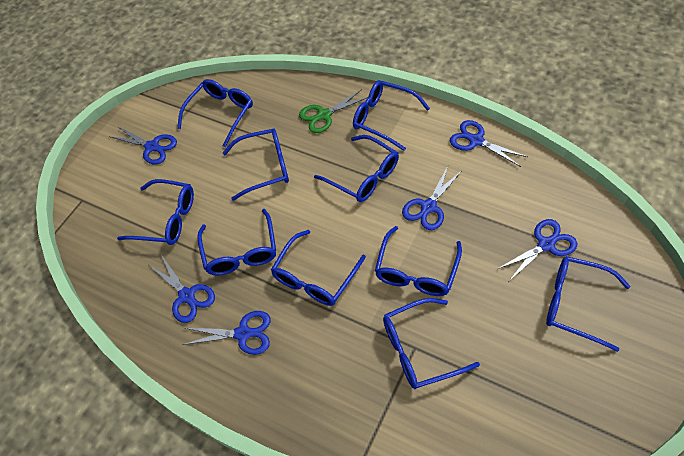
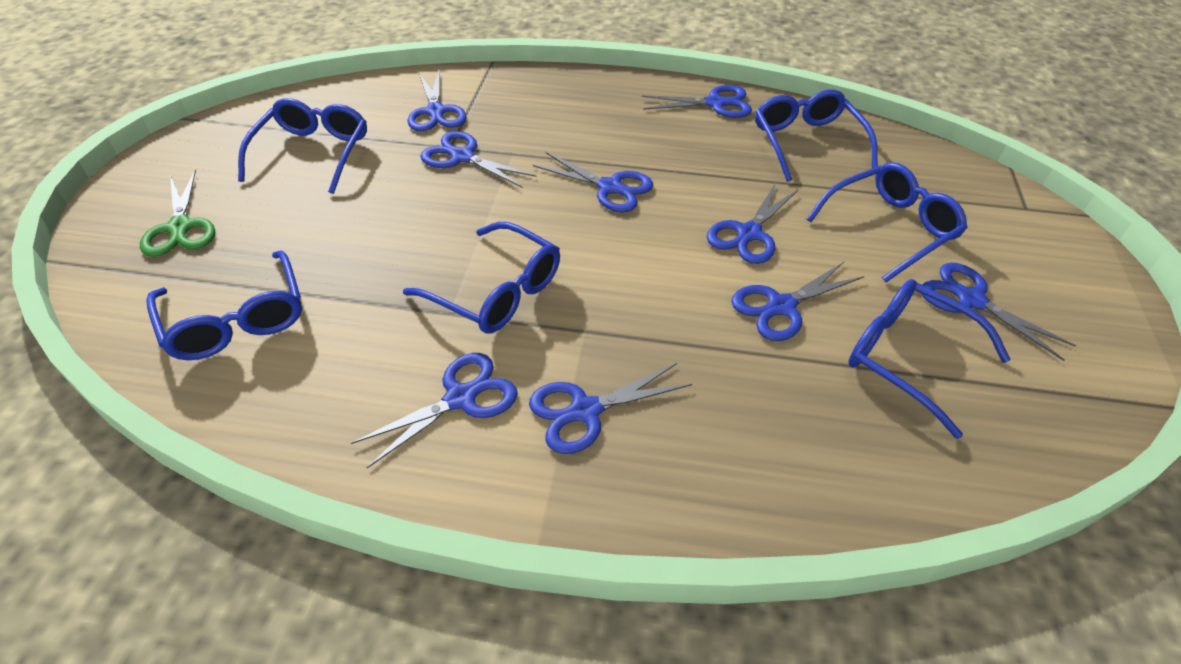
blue glasses: 10 -> 6
blue scissors: 6 -> 9

